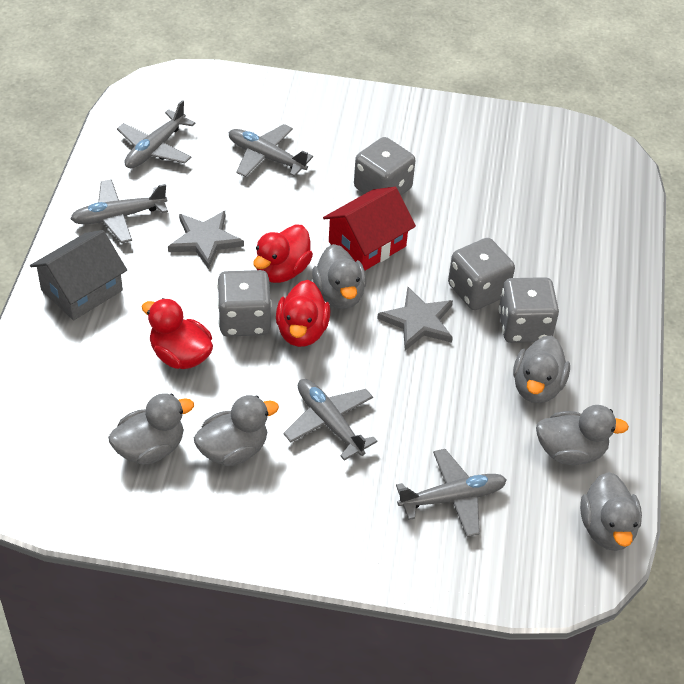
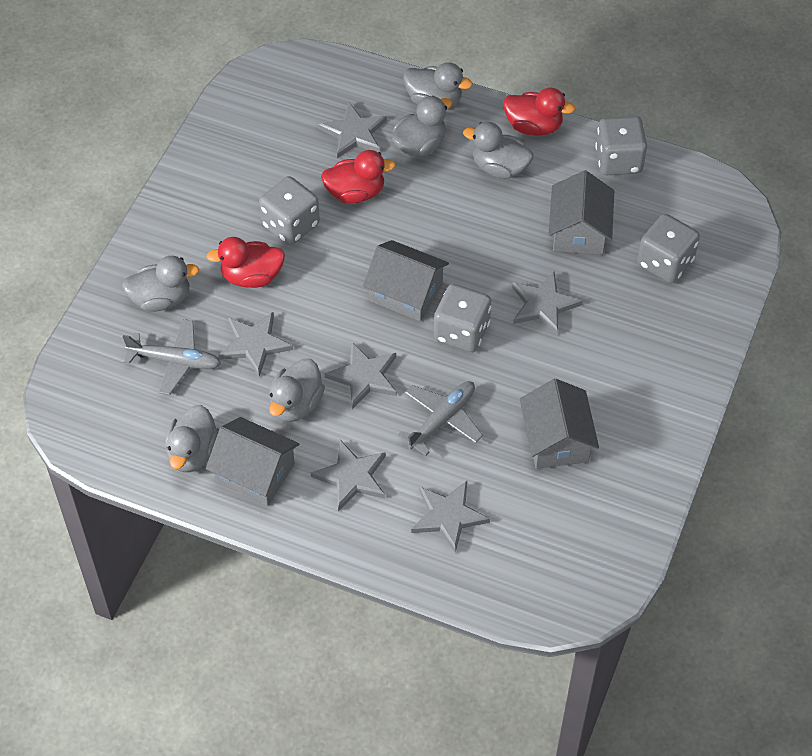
grey house: 1 -> 4
grey plane: 5 -> 2
grey star: 2 -> 6
red house: 1 -> 0

